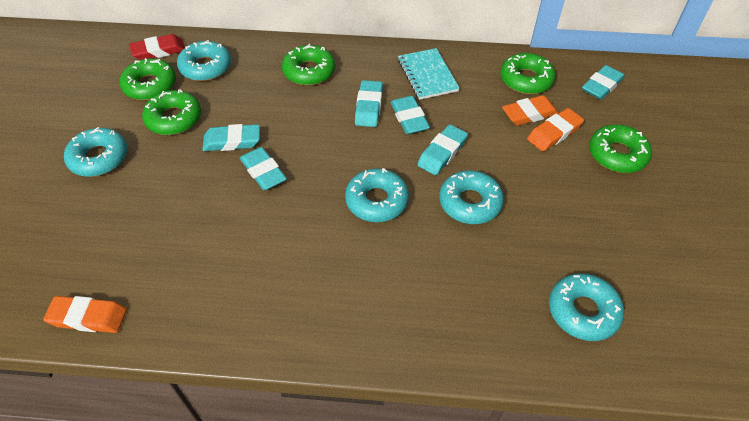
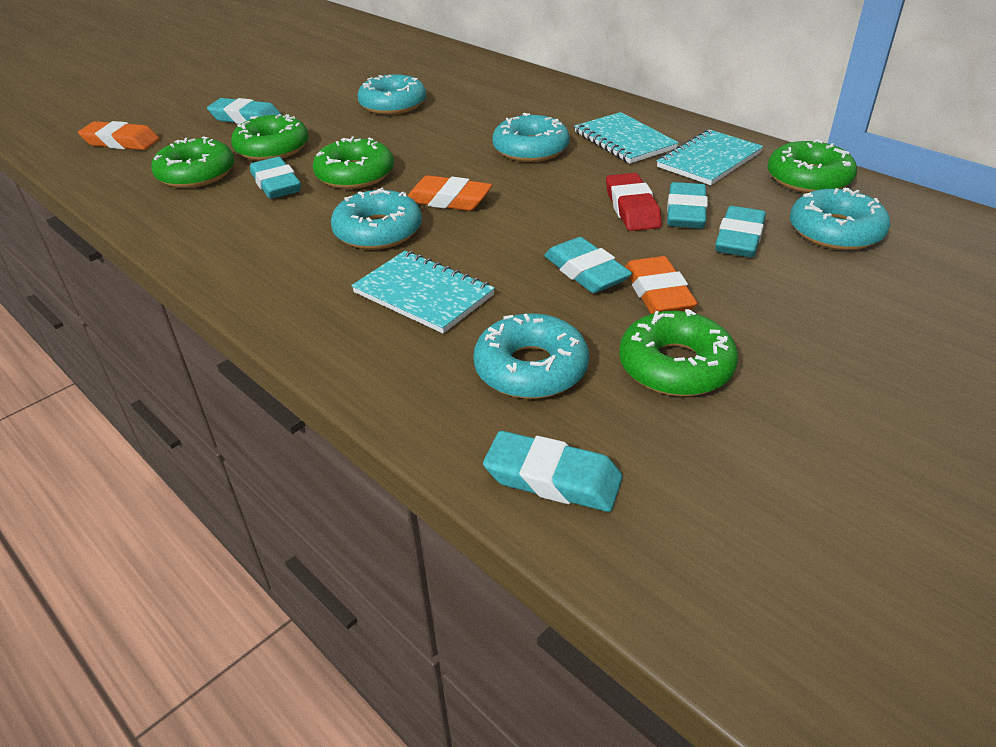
turquoise notebook: 1 -> 3

